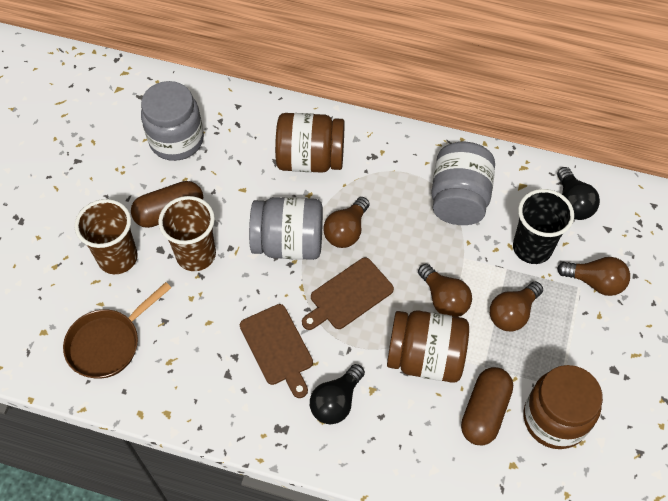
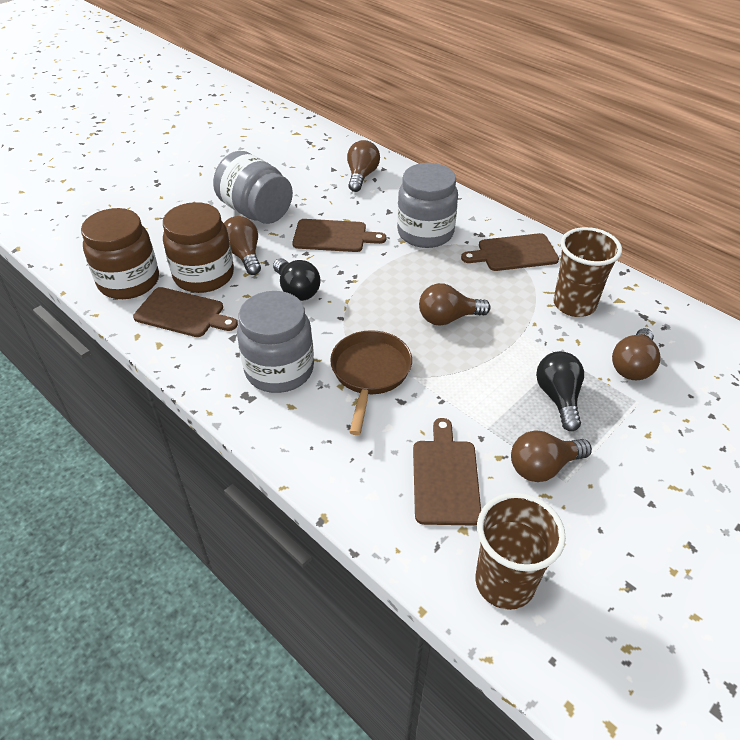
black cup: 1 -> 0
brown capsule: 2 -> 0
brown cutting board: 2 -> 4
brown jar: 3 -> 2
brown light bulb: 4 -> 5

